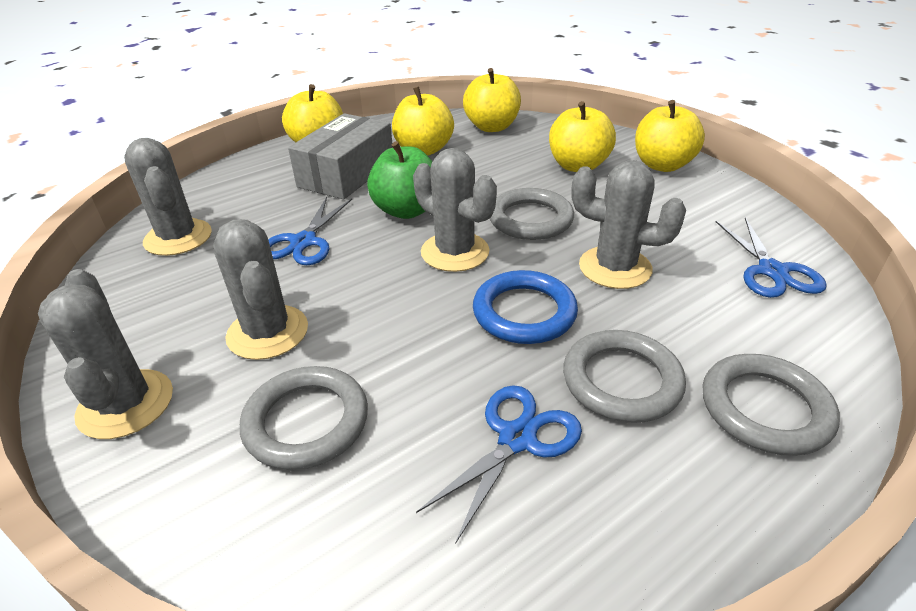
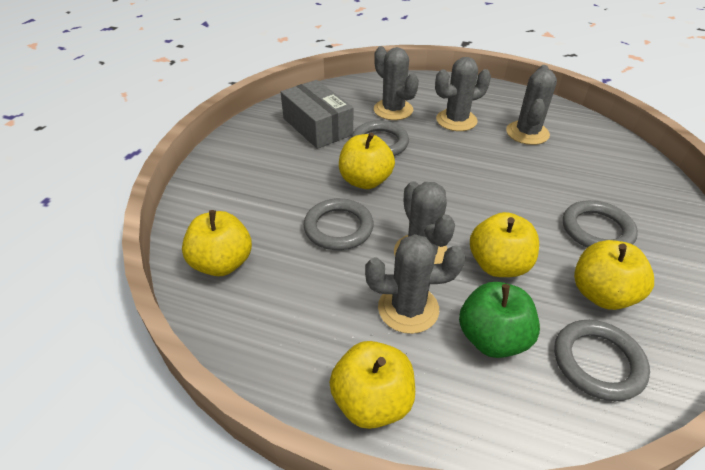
blue ring: 1 -> 0
blue scissors: 3 -> 0

